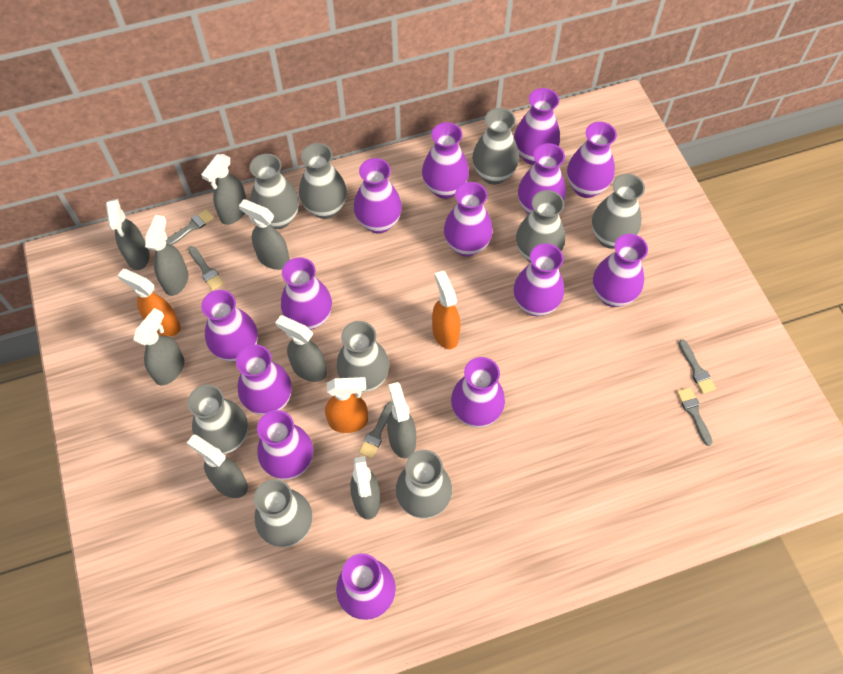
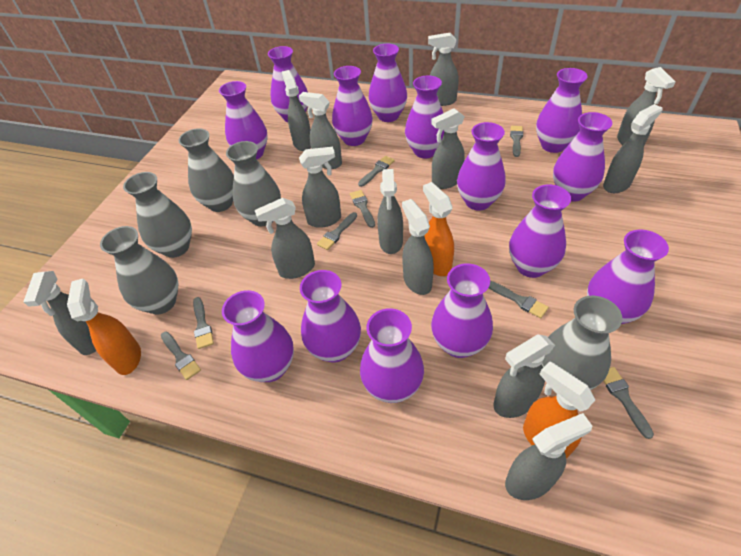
grey brush: 5 -> 8
grey spray bottle: 9 -> 13
grey vase: 9 -> 5

